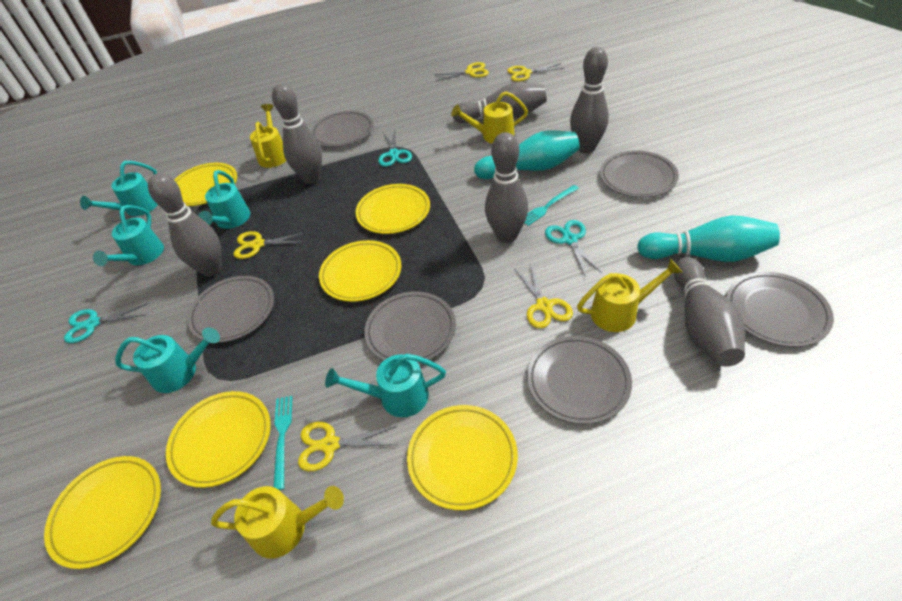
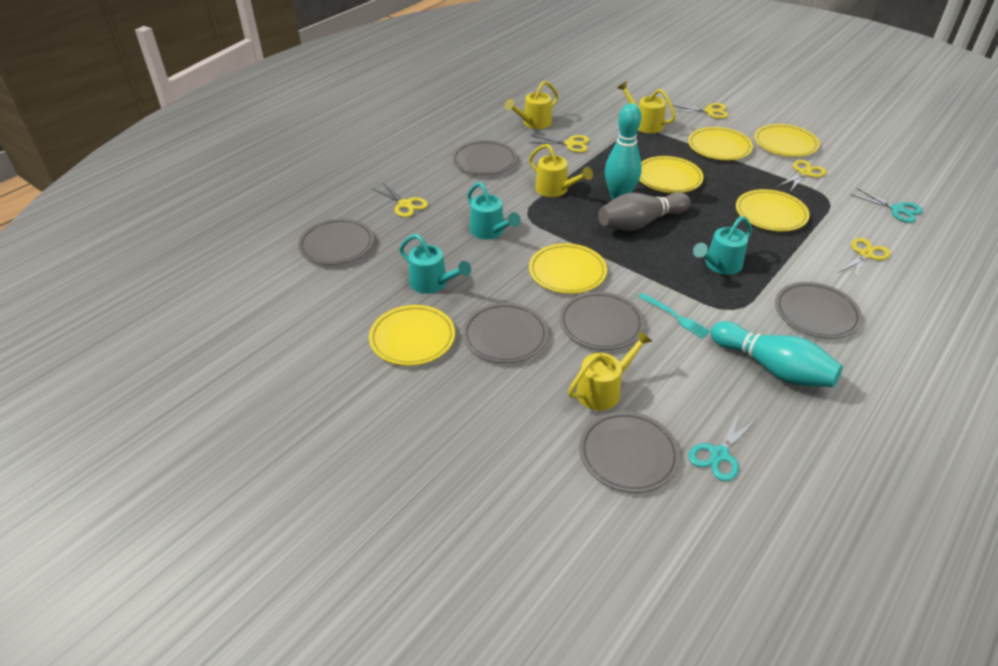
grey bowling pin: 6 -> 1
turquoise fork: 2 -> 1
turquoise scissors: 3 -> 2
turquoise watering can: 5 -> 3

